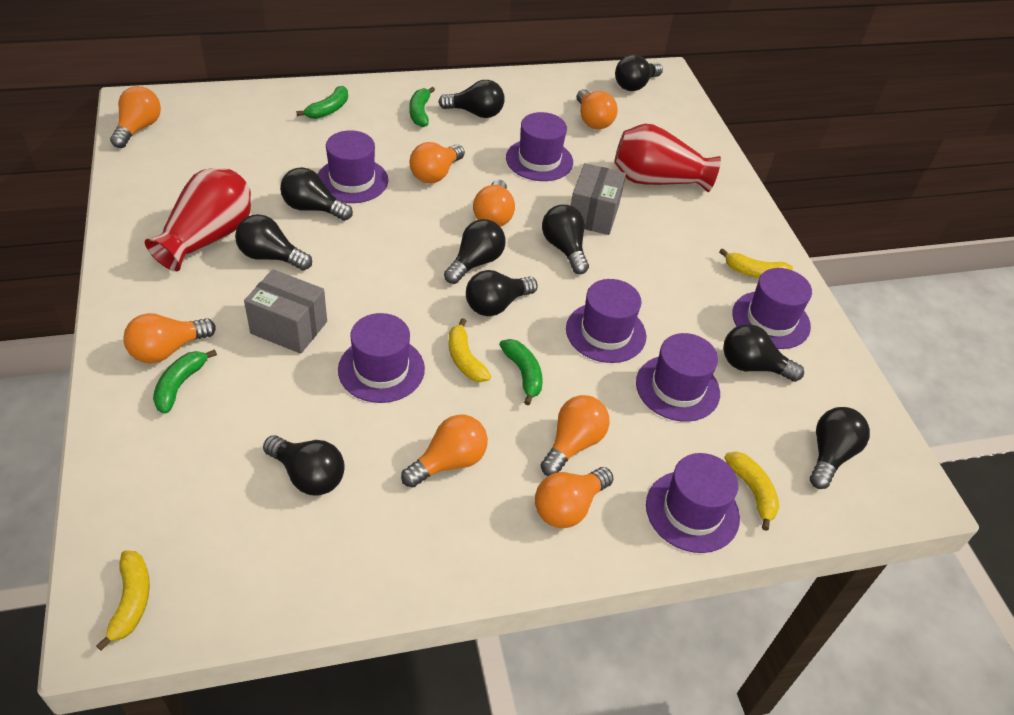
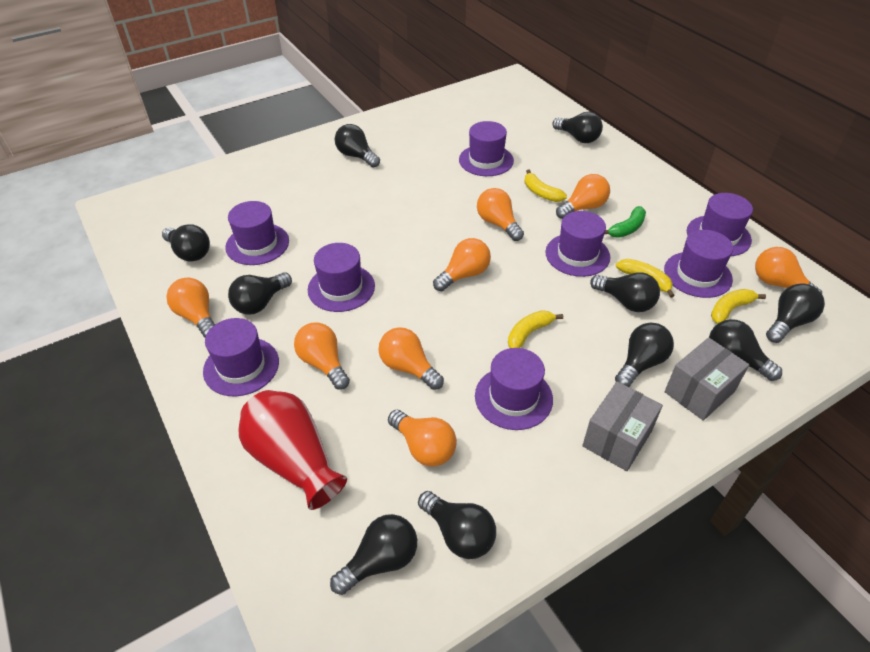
green banana: 4 -> 1
purple hat: 7 -> 8
red vase: 2 -> 1

